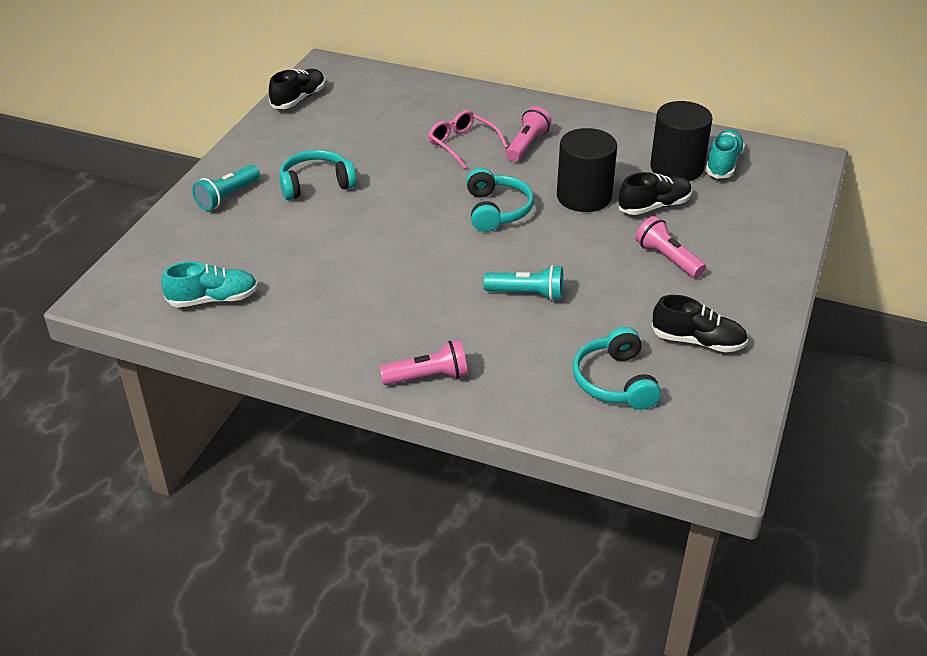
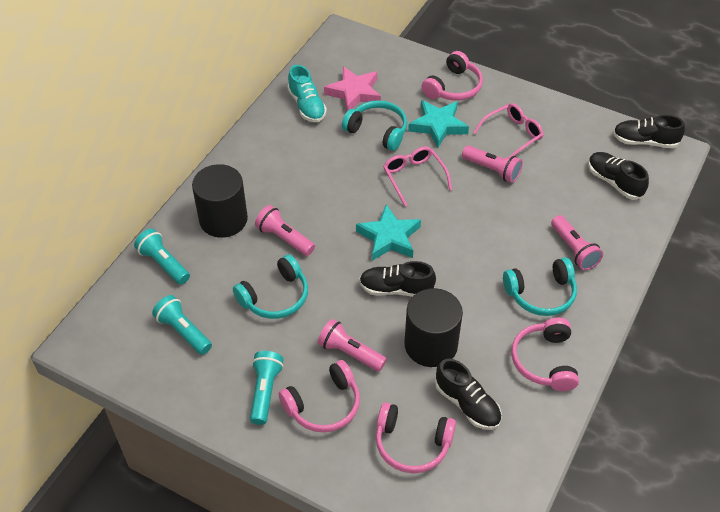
black shoe: 3 -> 4
pink flashlight: 3 -> 4
pink glasses: 1 -> 2
pink headphones: 0 -> 4
pink star: 0 -> 1
turquoise flashlight: 2 -> 3
turquoise shoe: 2 -> 1
turquoise star: 0 -> 2

